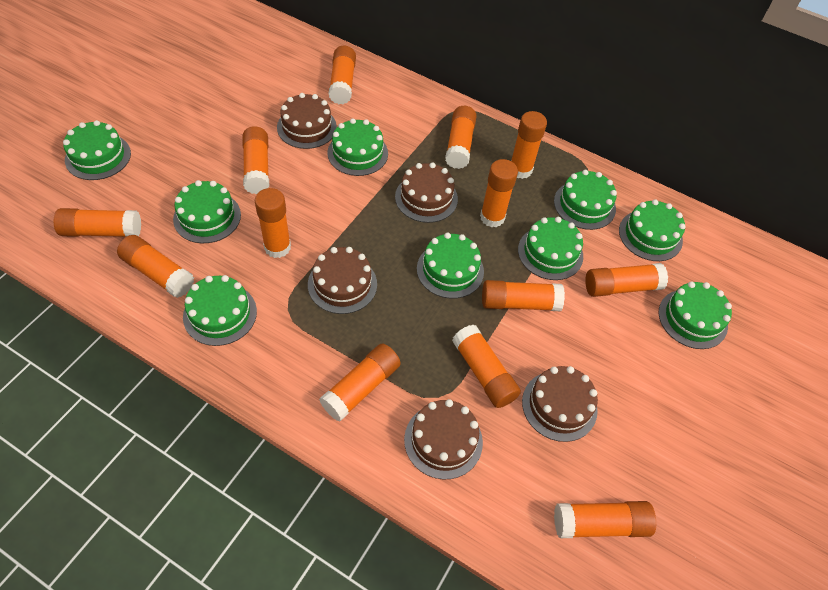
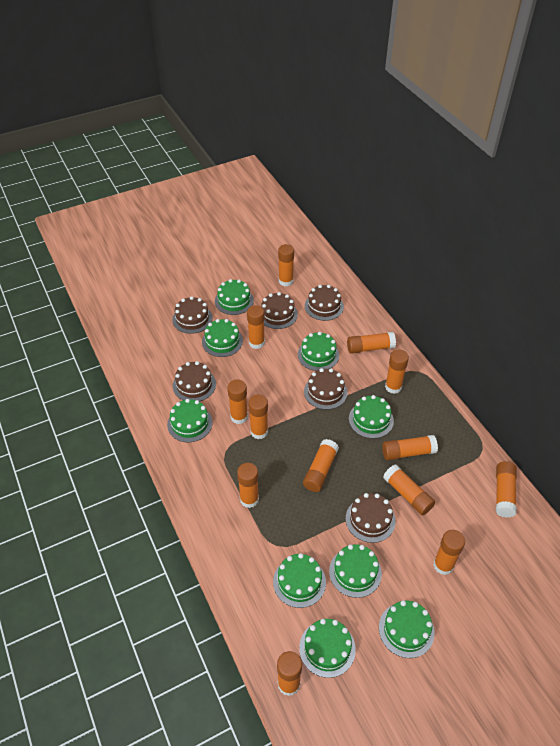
brown cake: 5 -> 6

